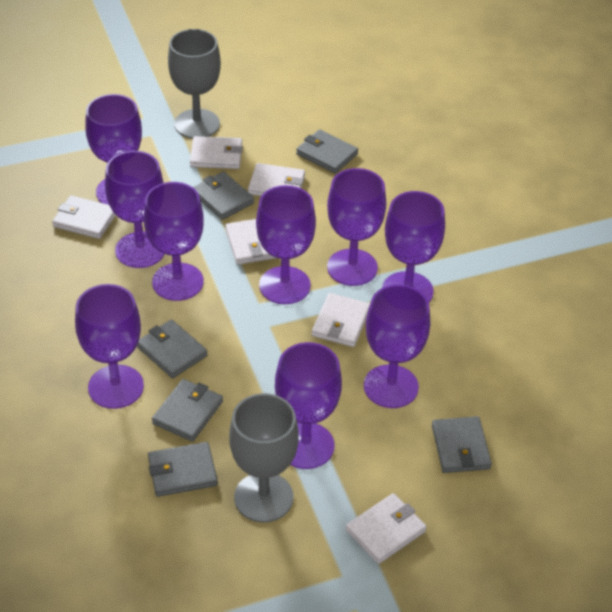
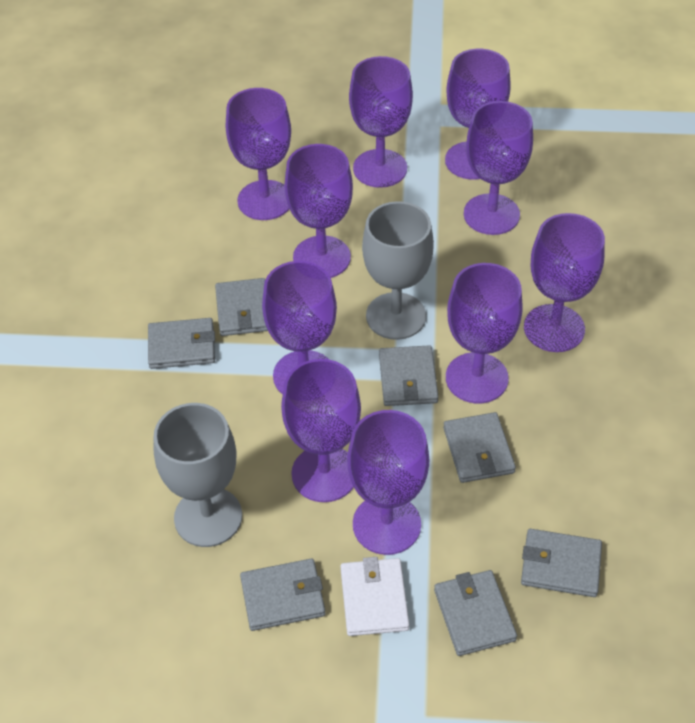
grey wallet: 6 -> 7
purple goblet: 9 -> 10
white wallet: 6 -> 1

